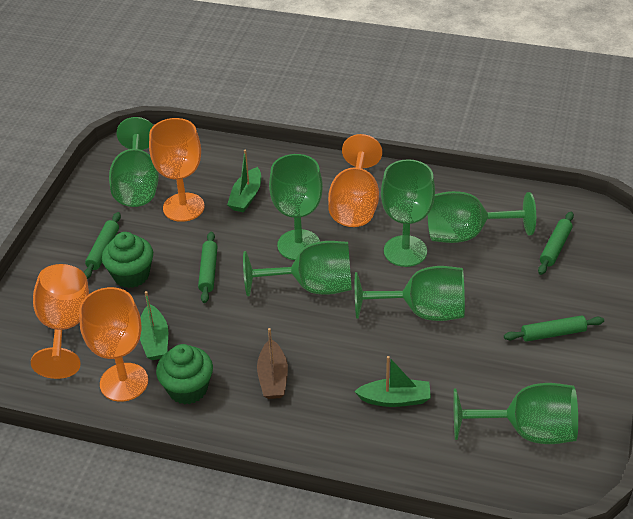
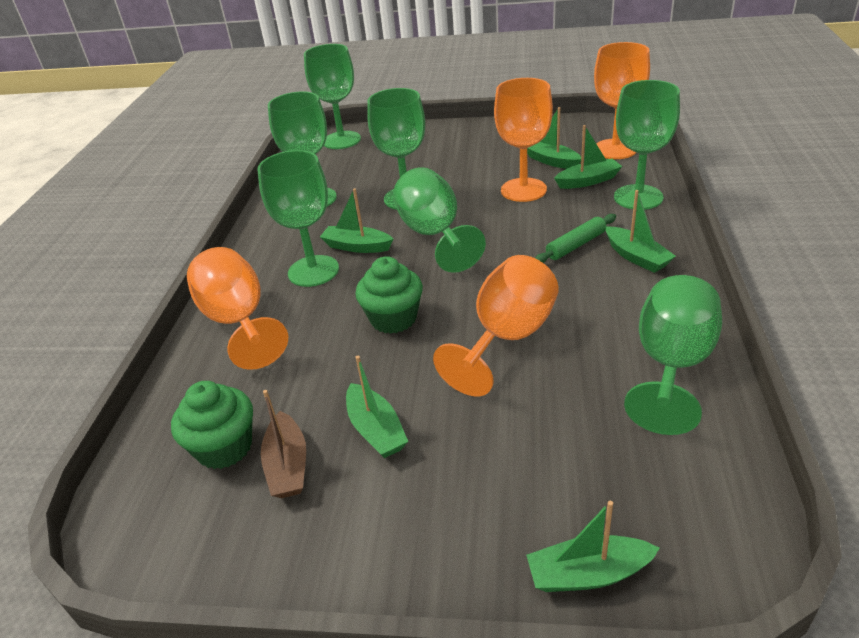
green boat: 3 -> 6
green rolling pin: 4 -> 1

